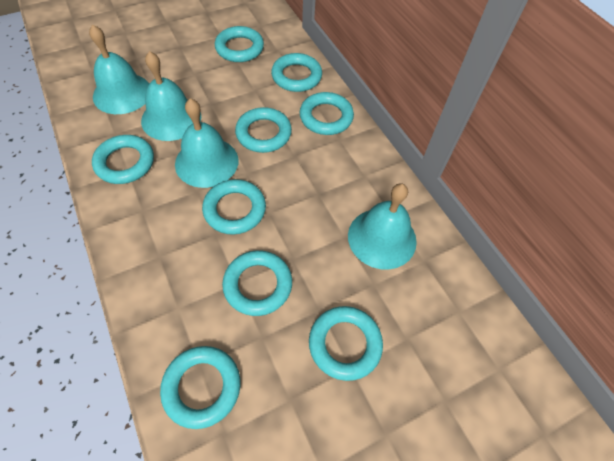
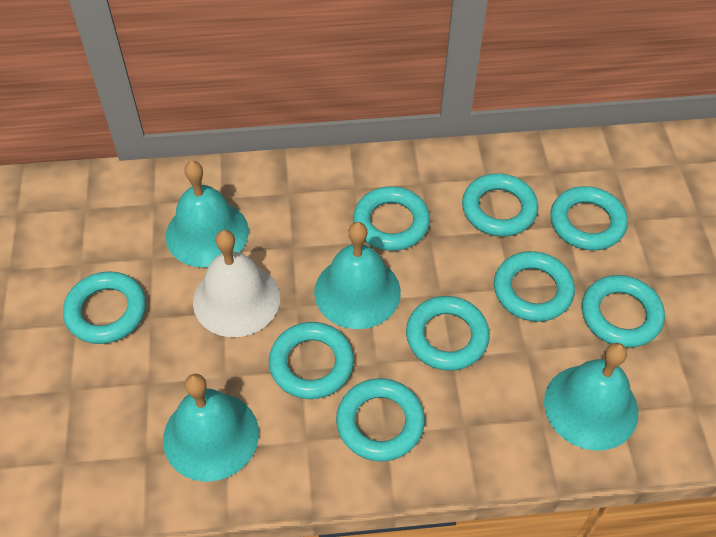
white bell: 0 -> 1

